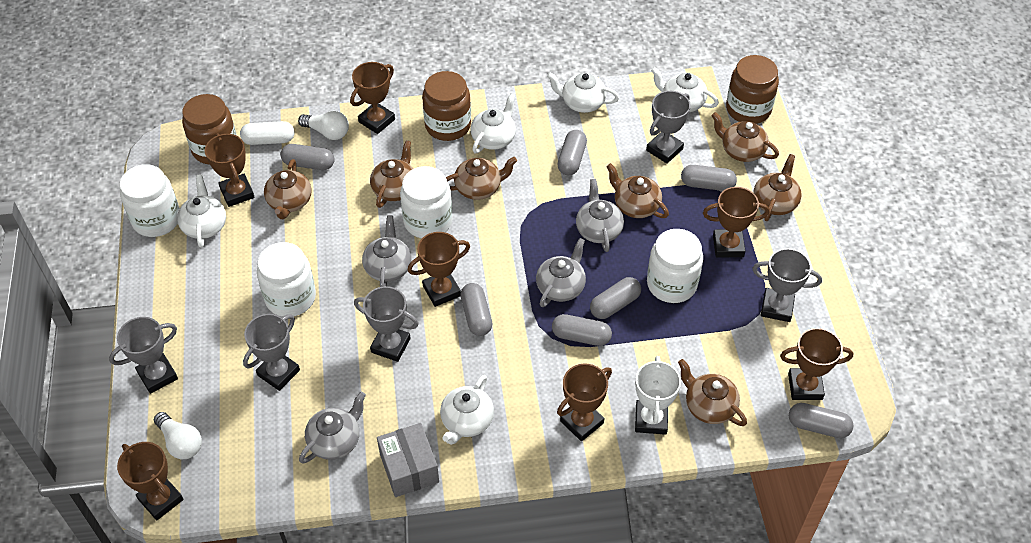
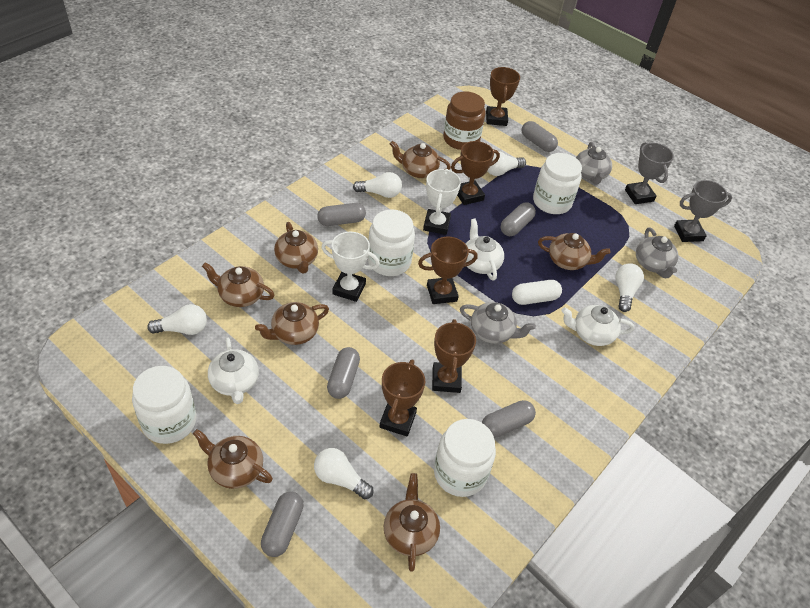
brown jar: 3 -> 1
brown trophy: 7 -> 5
grey box: 1 -> 0
grey capsule: 7 -> 6
grey teapot: 4 -> 3
grey trophy: 5 -> 2
white light bulb: 2 -> 5
white teapot: 5 -> 3
white trophy: 1 -> 2

